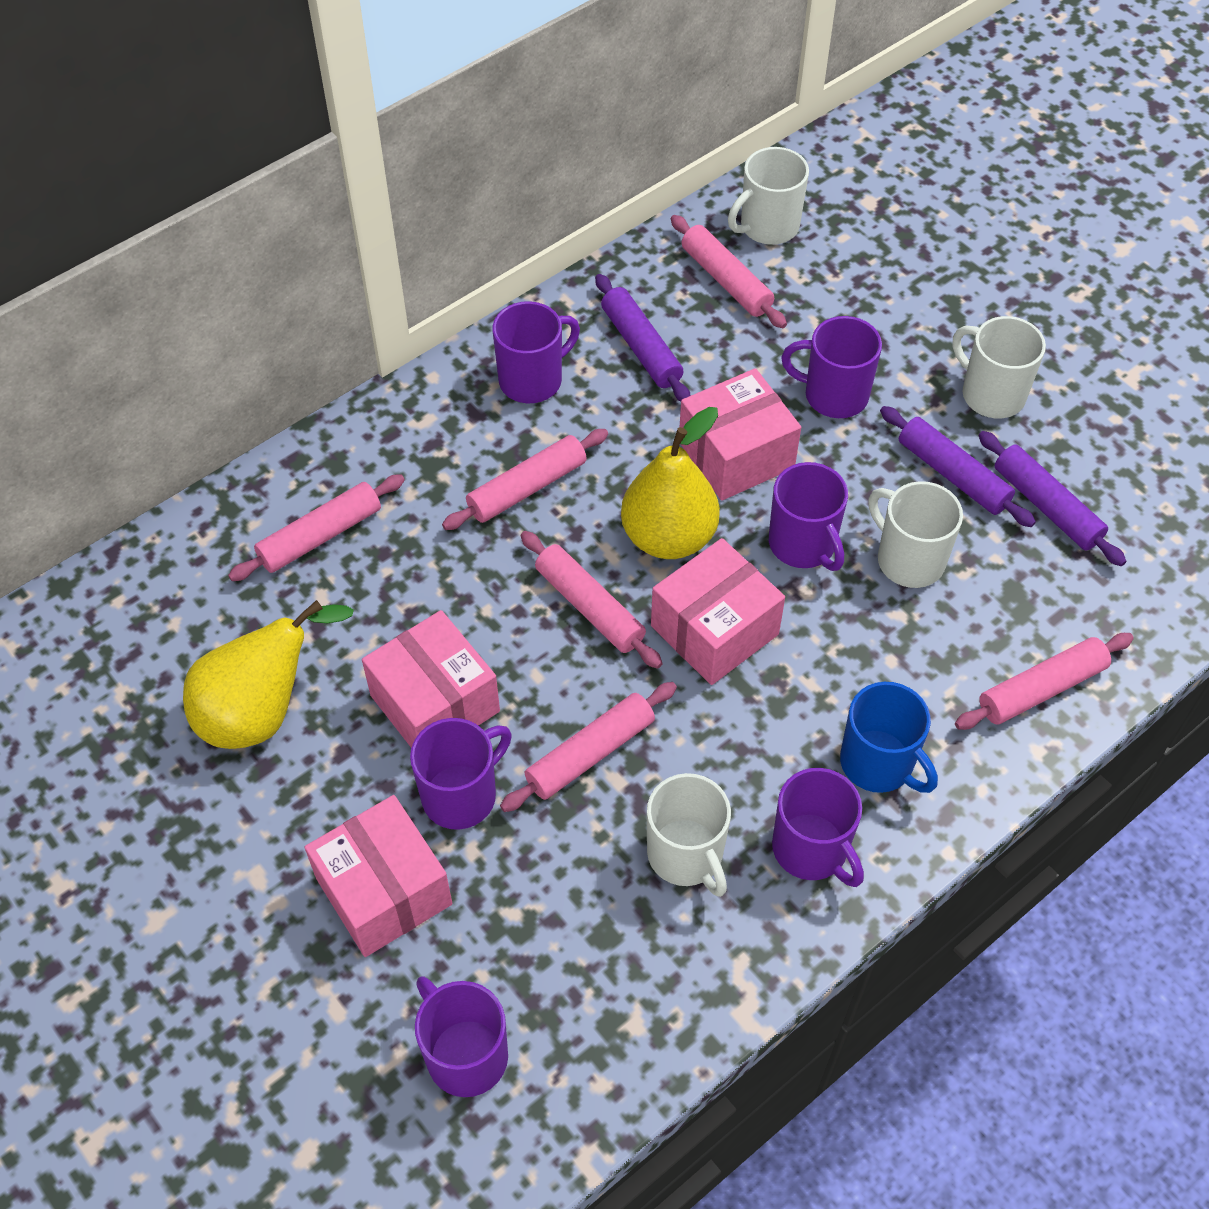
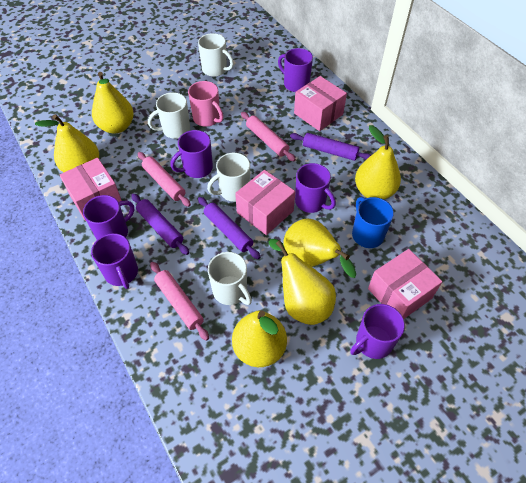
pink mug: 0 -> 1
pink rolling pin: 6 -> 3
yellow pear: 2 -> 6

